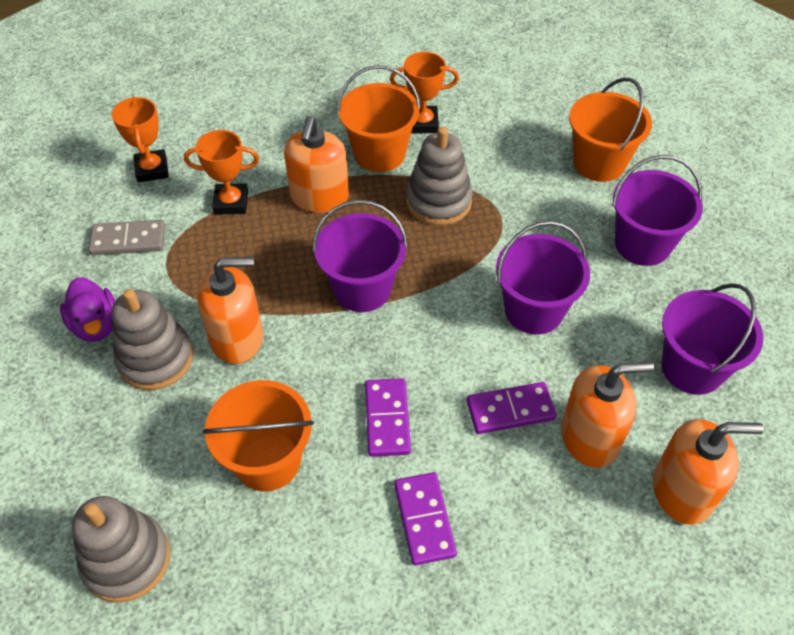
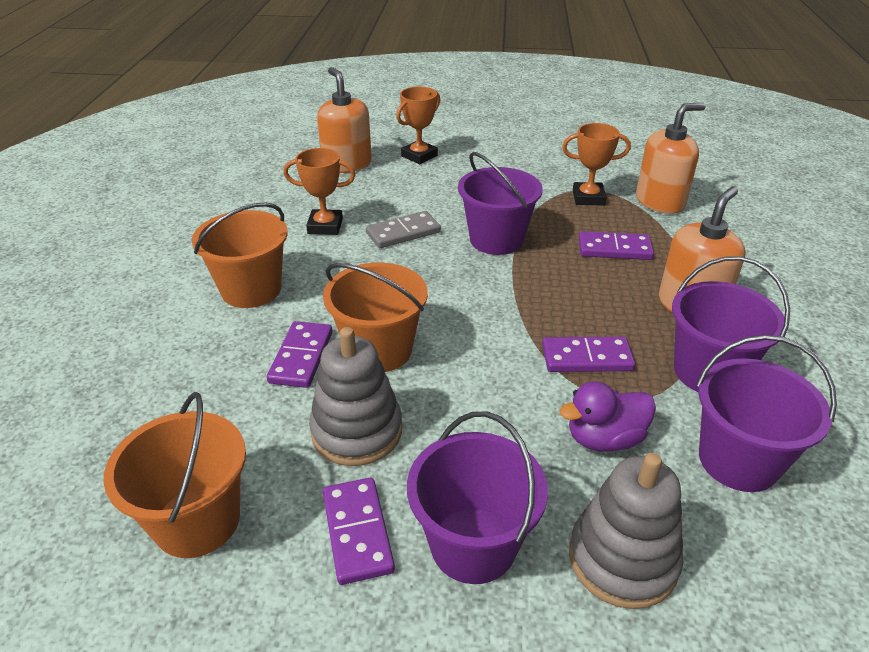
grey stacking toy: 3 -> 2
orange soap dispenser: 4 -> 3
purple domino: 3 -> 4

